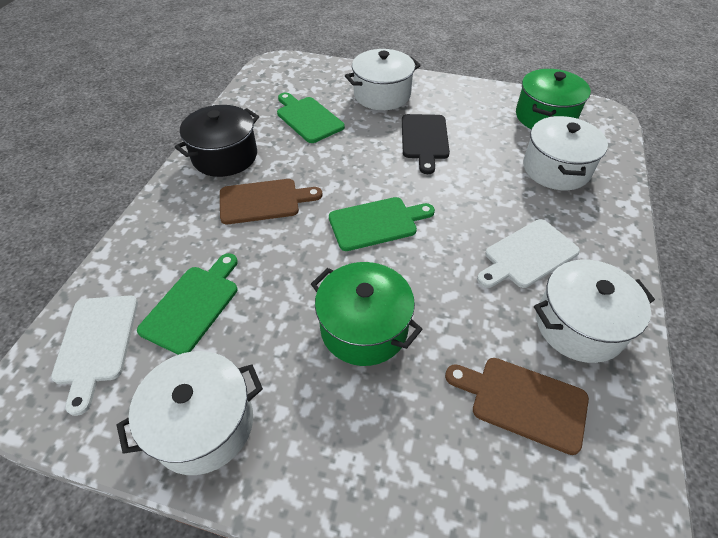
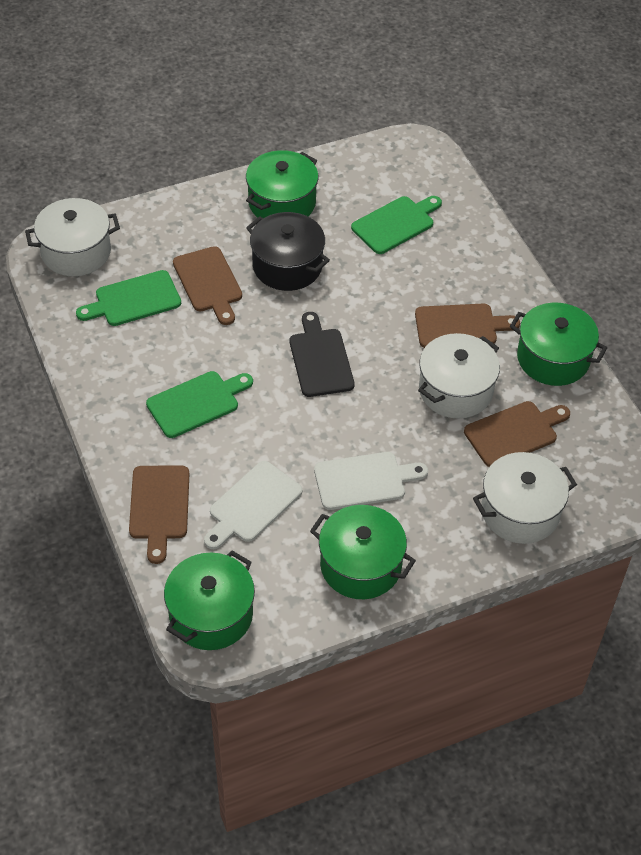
brown cutting board: 2 -> 4
green pot: 2 -> 4
white pot: 4 -> 3

